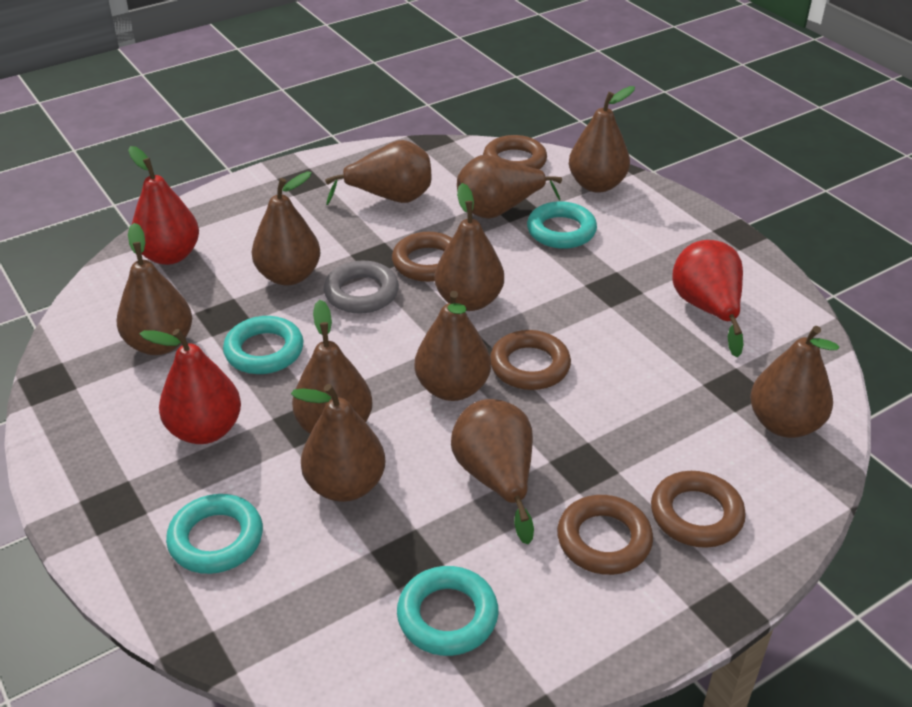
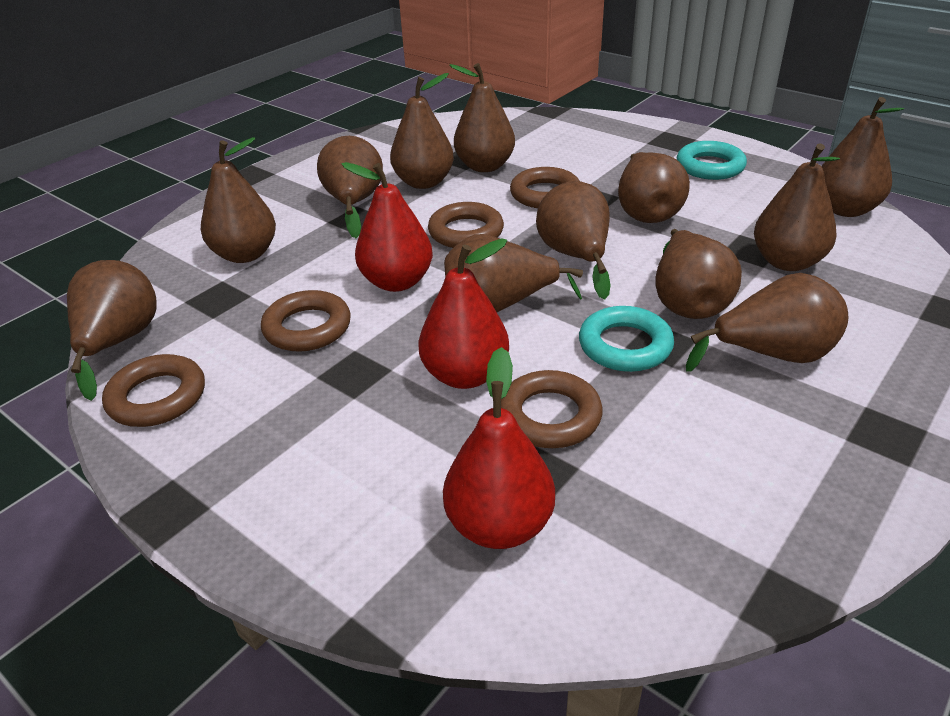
brown pear: 11 -> 12
grey ring: 1 -> 0
turquoise ring: 4 -> 2

